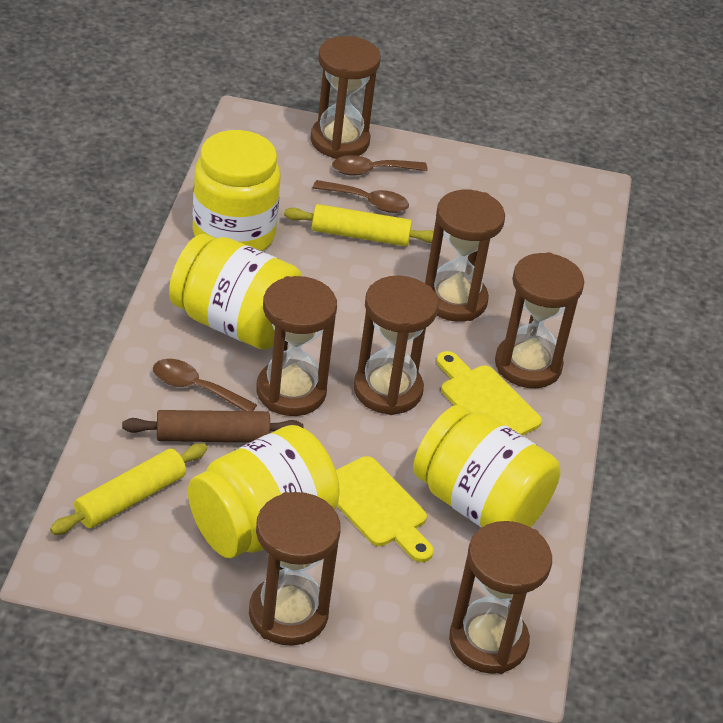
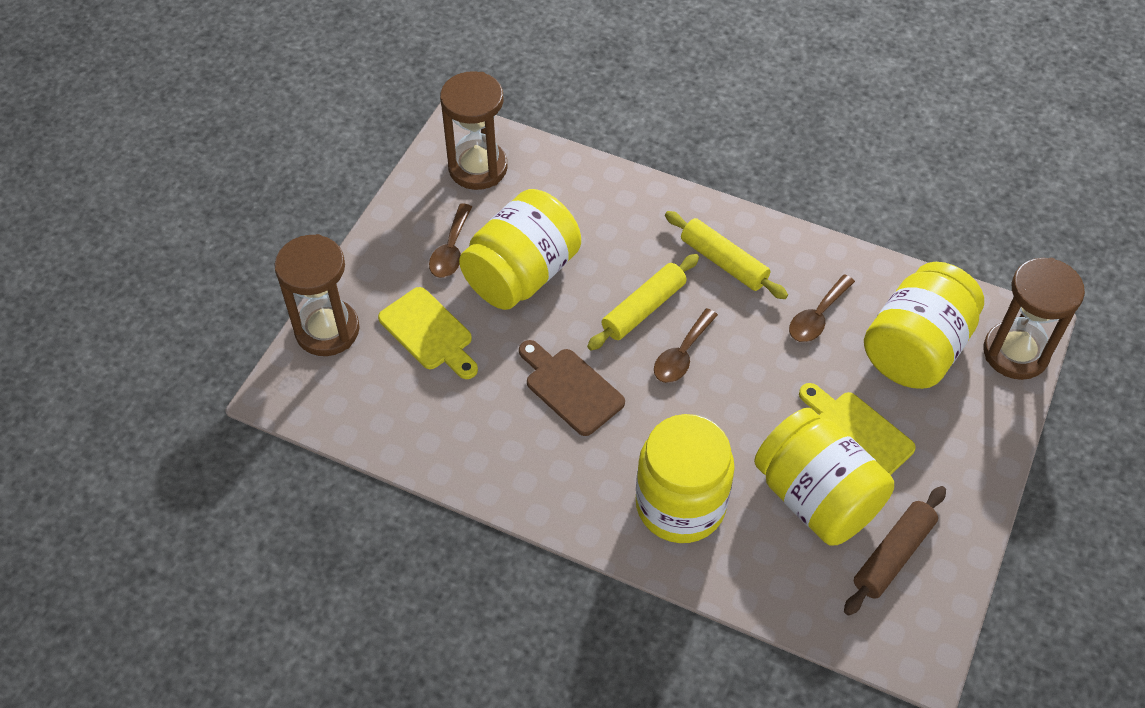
brown cutting board: 0 -> 1
brown hourglass: 7 -> 3

